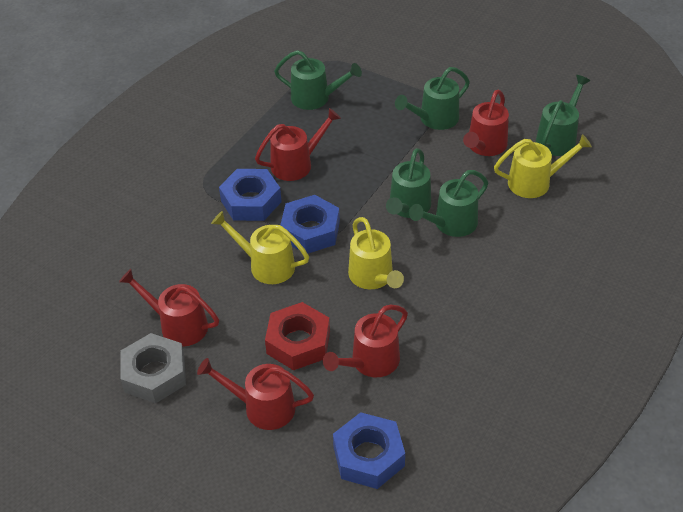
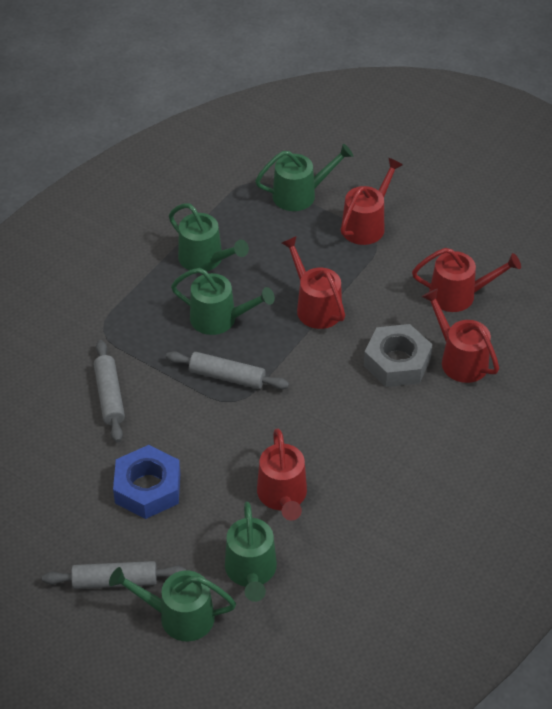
blue nut: 3 -> 1
grey rolling pin: 0 -> 3
red nut: 1 -> 0
yellow watering can: 3 -> 0

